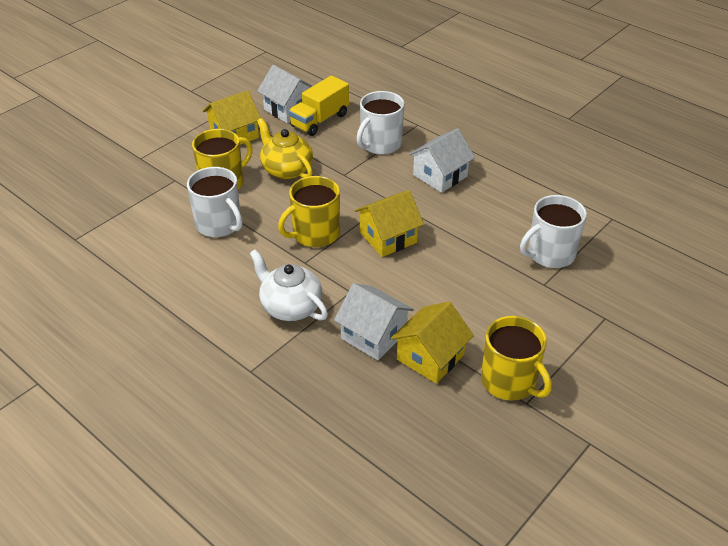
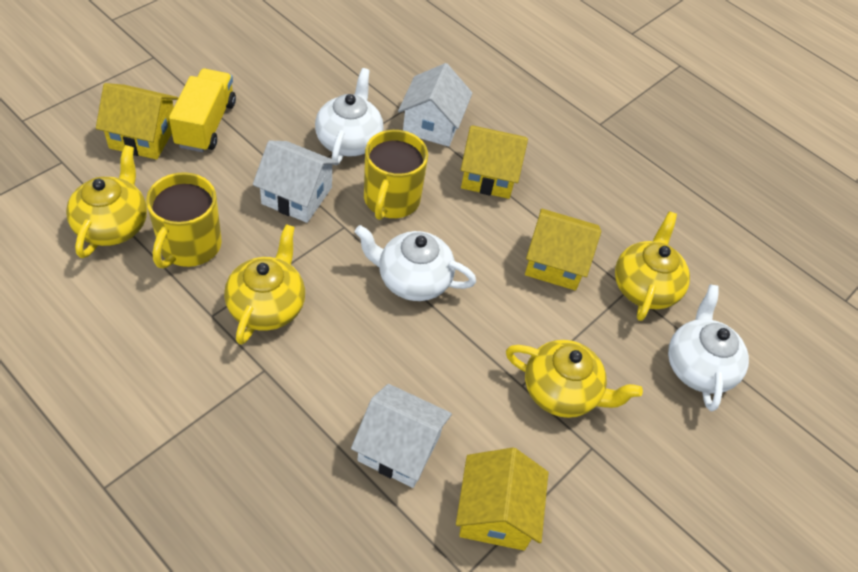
white mug: 3 -> 0
white teapot: 1 -> 3
yellow house: 3 -> 4
yellow mug: 3 -> 2
yellow teapot: 1 -> 4

